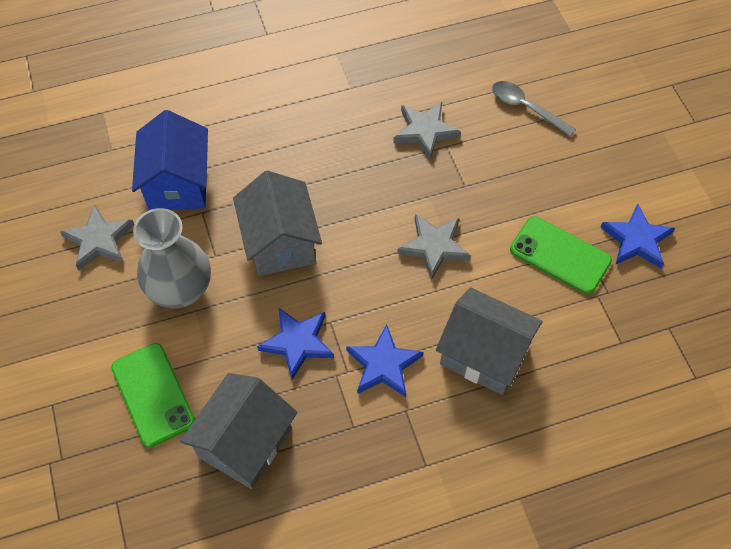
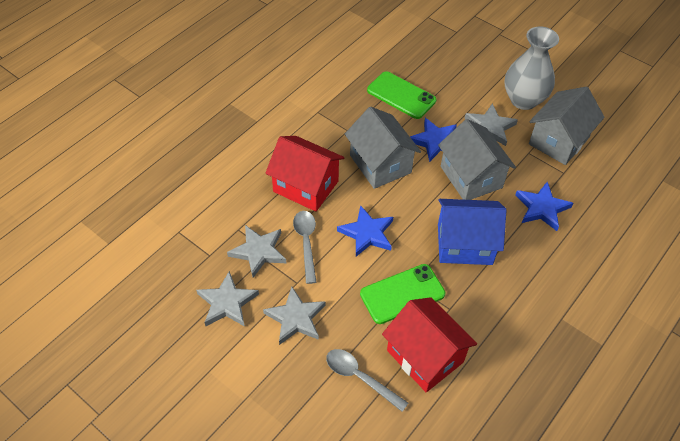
grey spoon: 1 -> 2
grey star: 3 -> 4
red house: 0 -> 2

